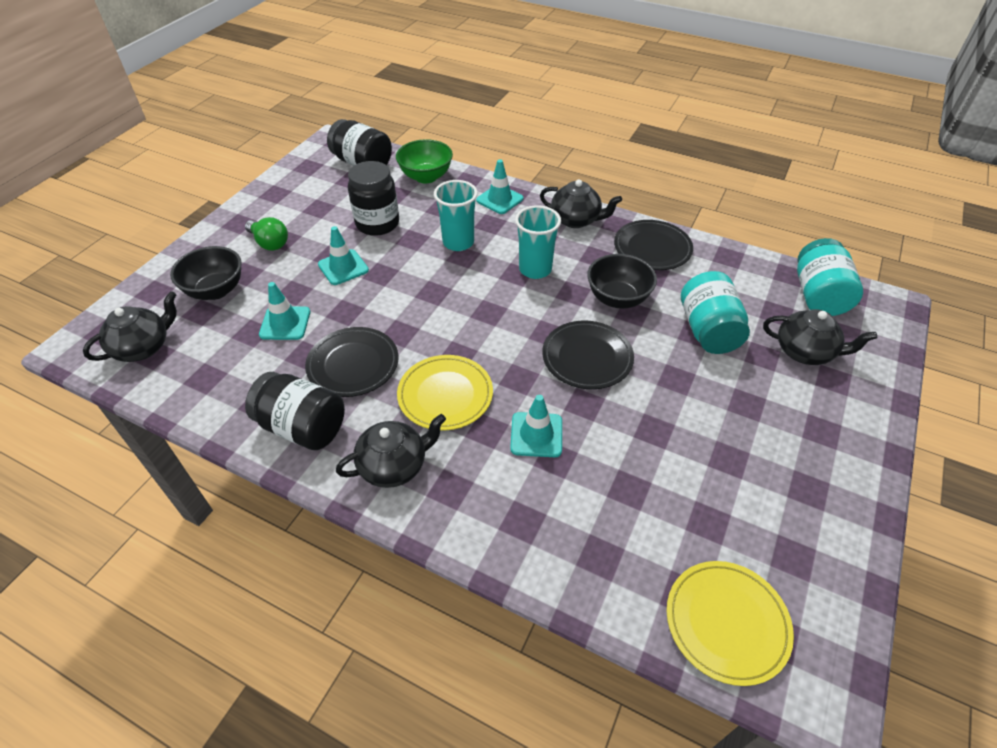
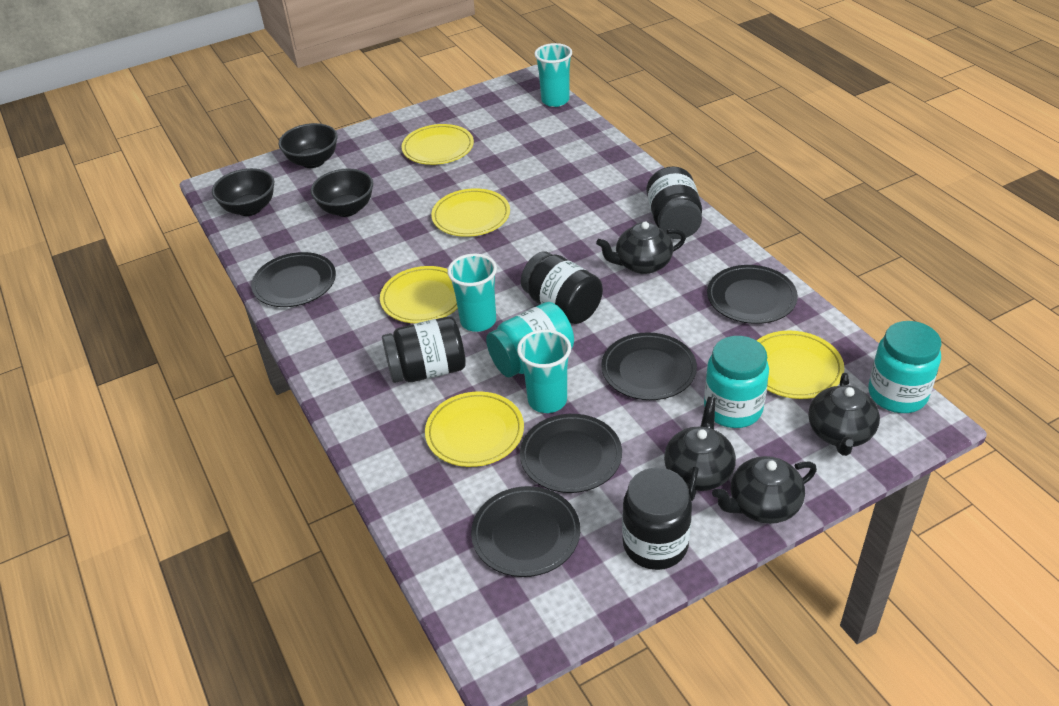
black bowl: 2 -> 3
black jar: 3 -> 4
black plate: 3 -> 5
green bowl: 1 -> 0
green light bulb: 1 -> 0
turquoise cup: 2 -> 3
turquoise jar: 2 -> 3
turquoise traffic cone: 4 -> 0
yellow plate: 2 -> 5

